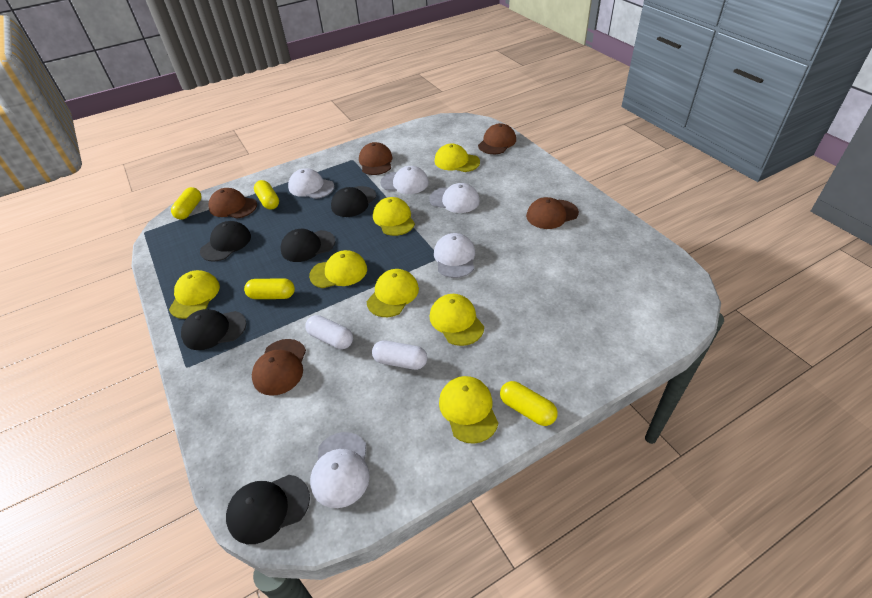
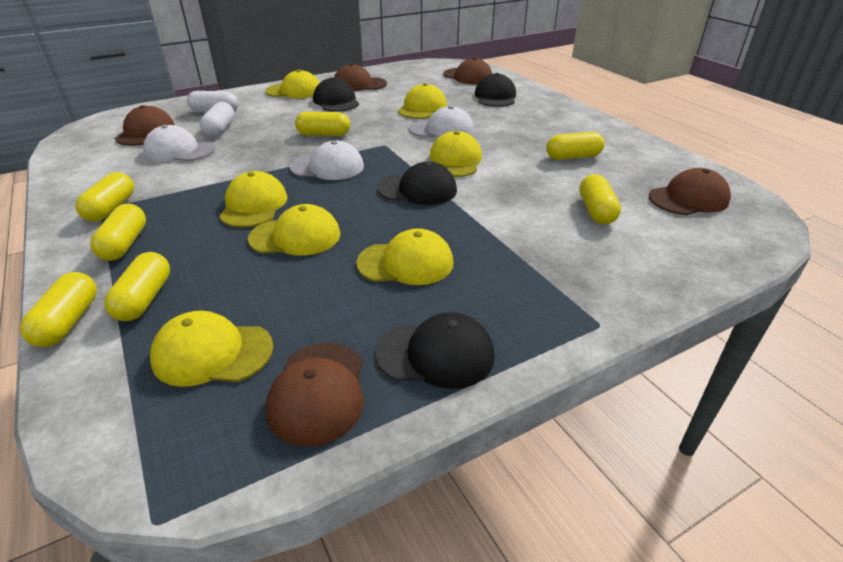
black cap: 5 -> 4
white cap: 5 -> 3
yellow capsule: 4 -> 7

